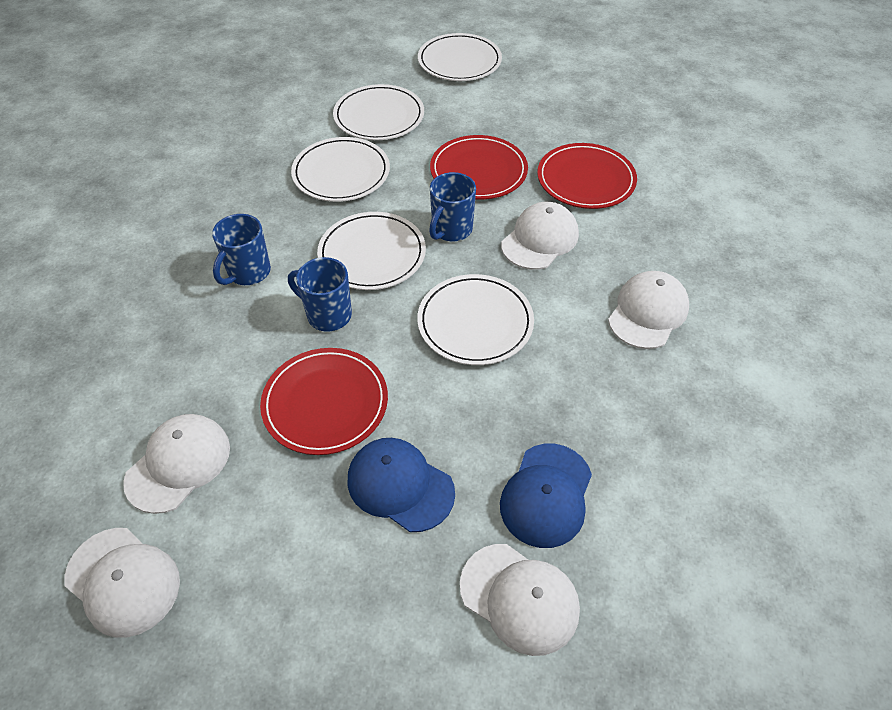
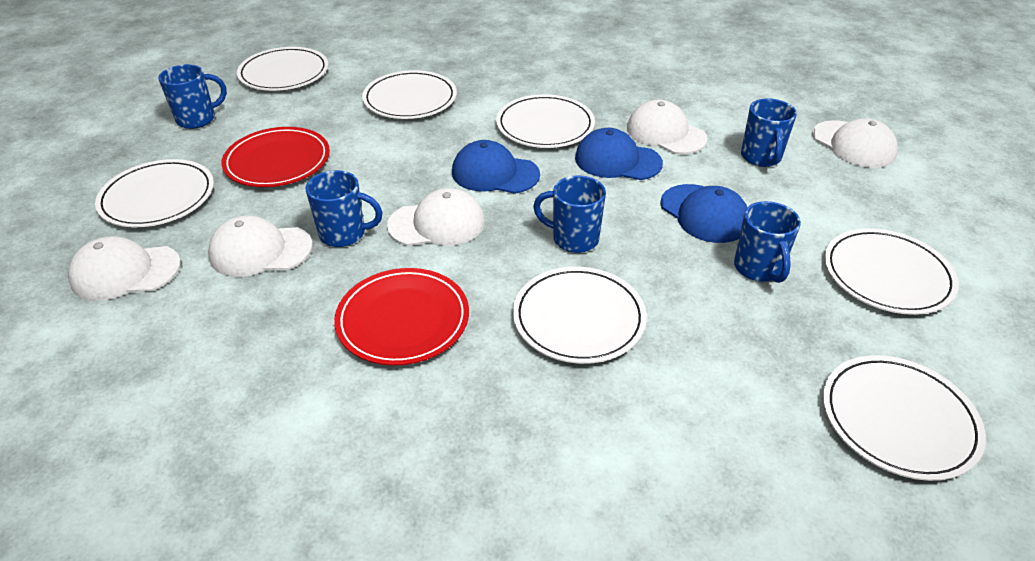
blue cap: 2 -> 3
blue mug: 3 -> 5
red plate: 3 -> 2
white plate: 5 -> 7

